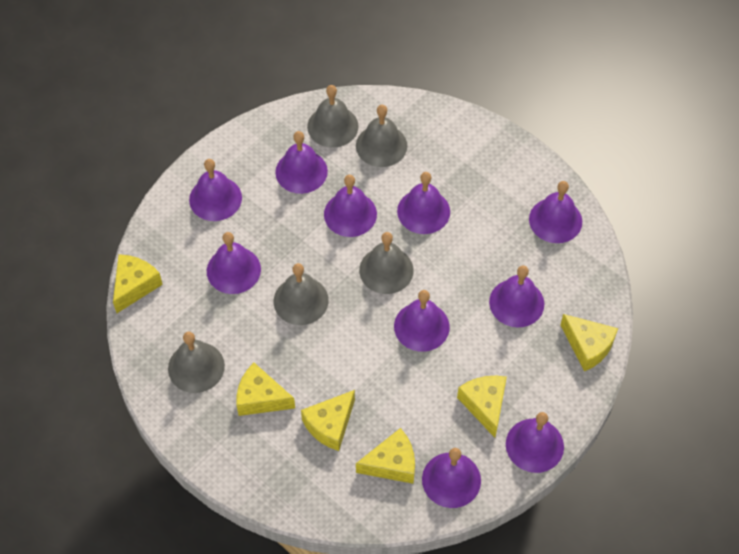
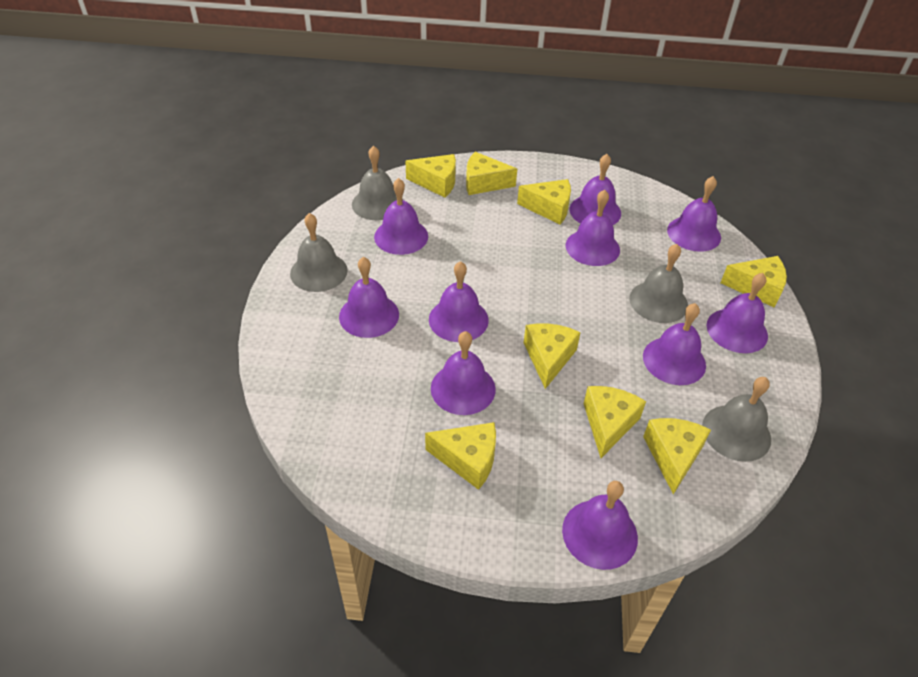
grey bell: 5 -> 4
yellow cheese: 6 -> 8

